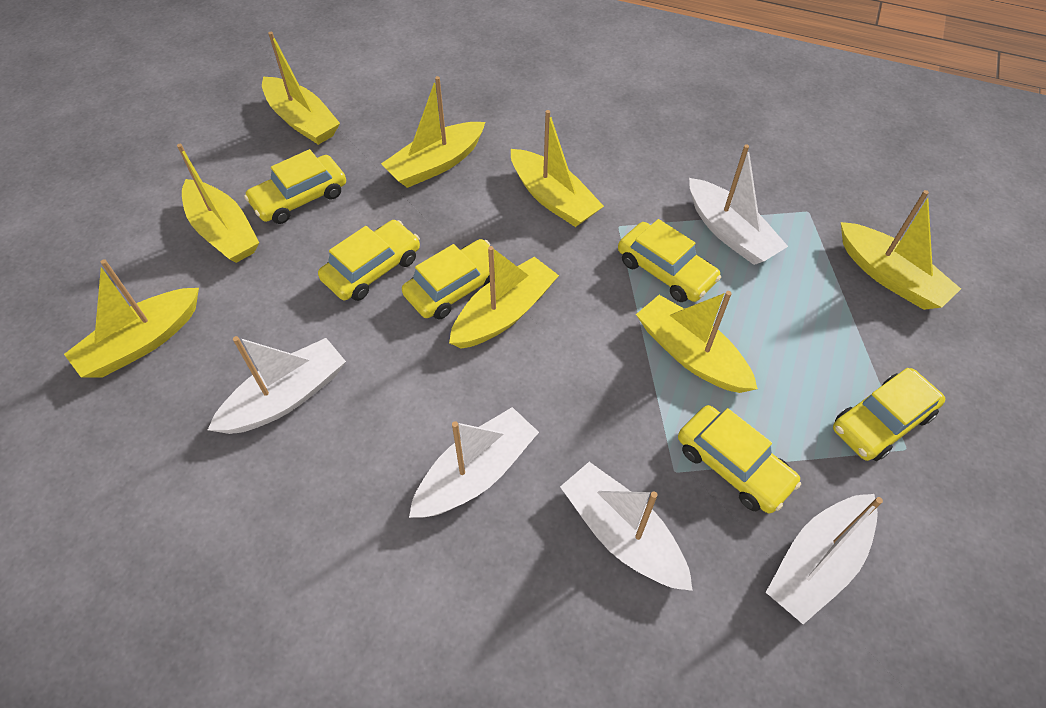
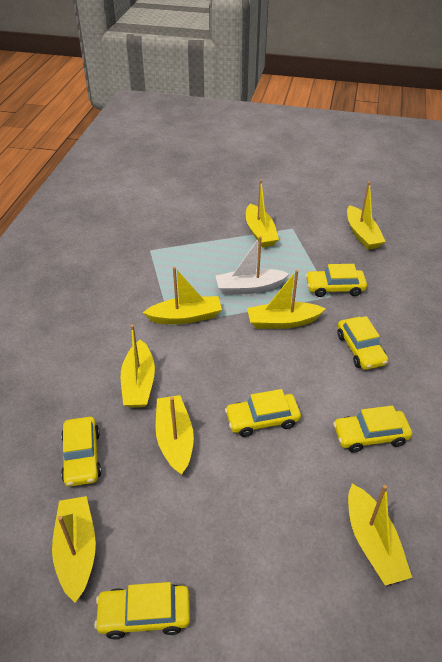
white boat: 5 -> 1

